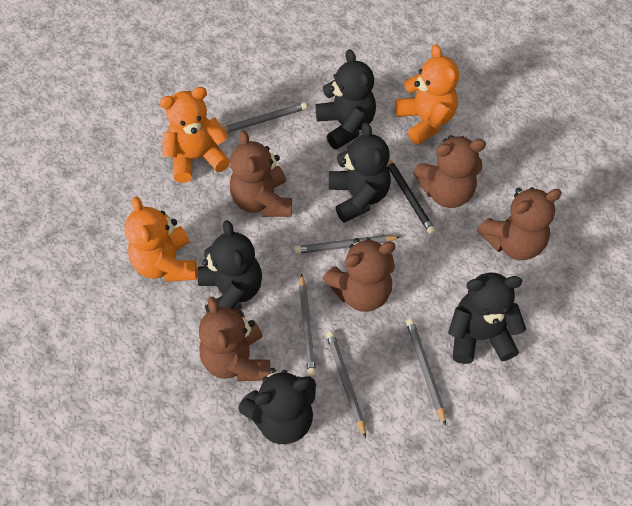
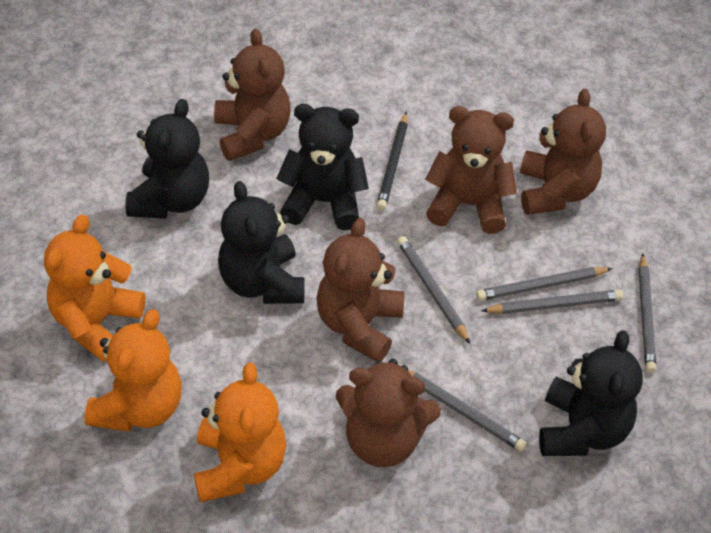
black teddy bear: 5 -> 4

